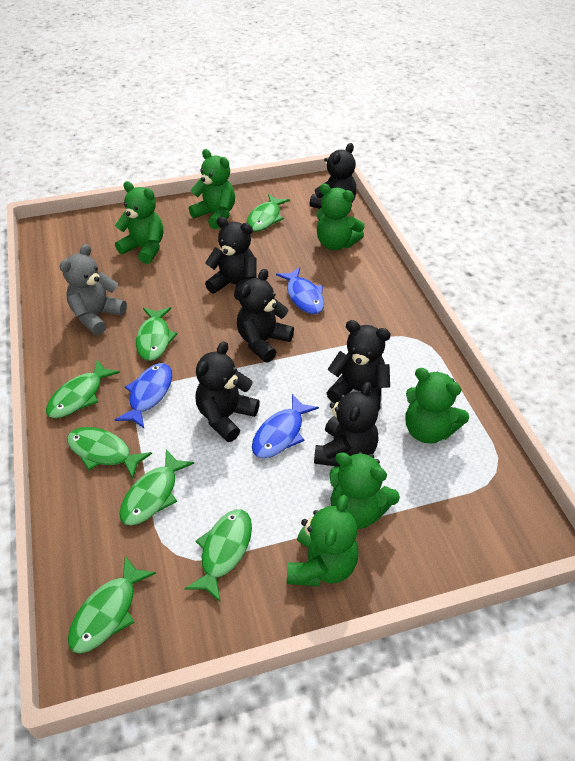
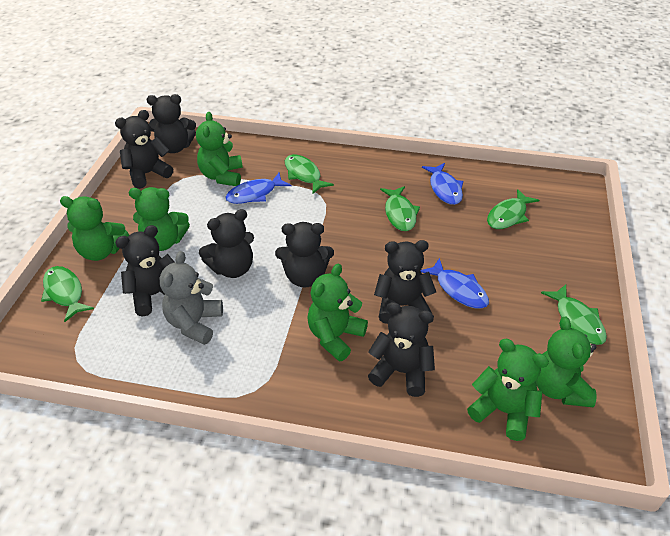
black teddy bear: 6 -> 7
green fish: 7 -> 5

